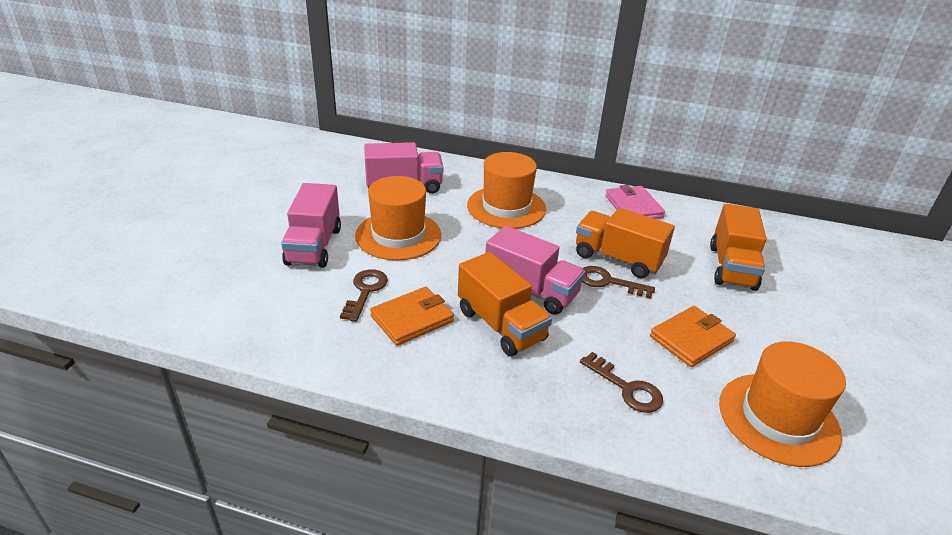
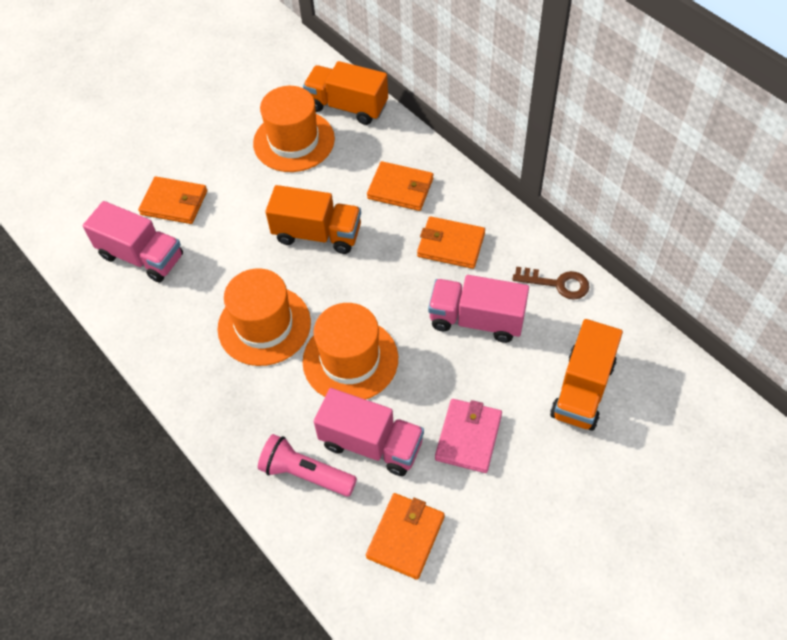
brown key: 3 -> 1
orange wallet: 2 -> 4
pink flashlight: 0 -> 1

